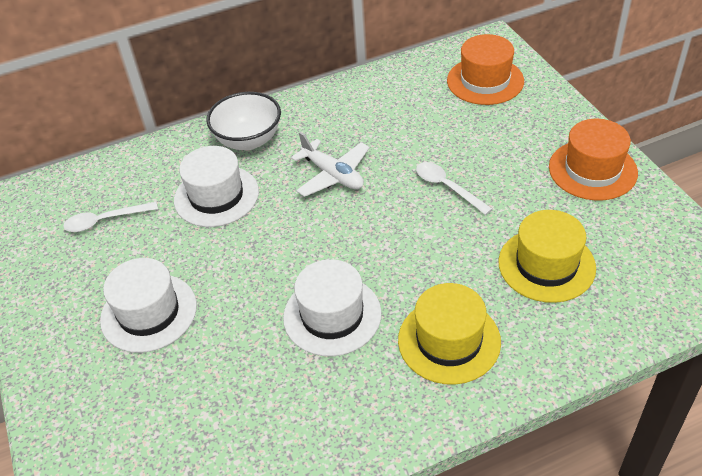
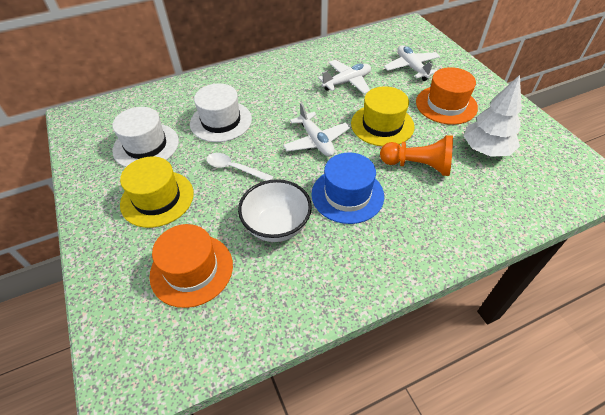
blue hat: 0 -> 1
orange pawn: 0 -> 1
white hat: 3 -> 2
white plane: 1 -> 3
white spoon: 2 -> 1
white tree: 0 -> 1

